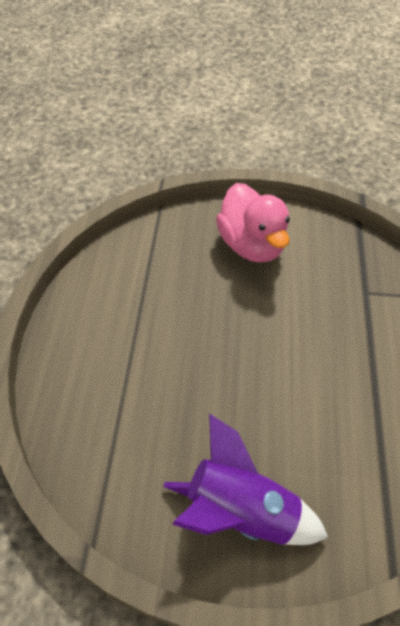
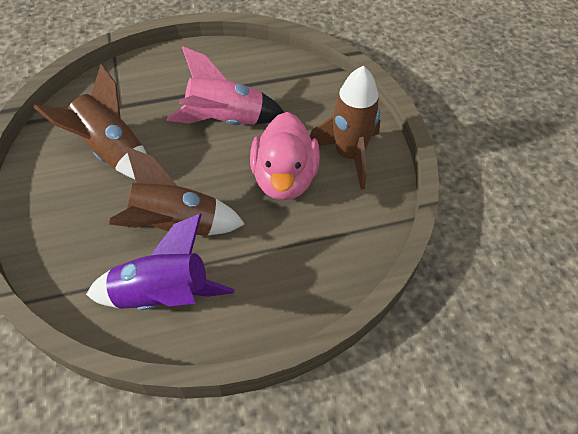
brown rocket: 0 -> 3
pink rocket: 0 -> 1

